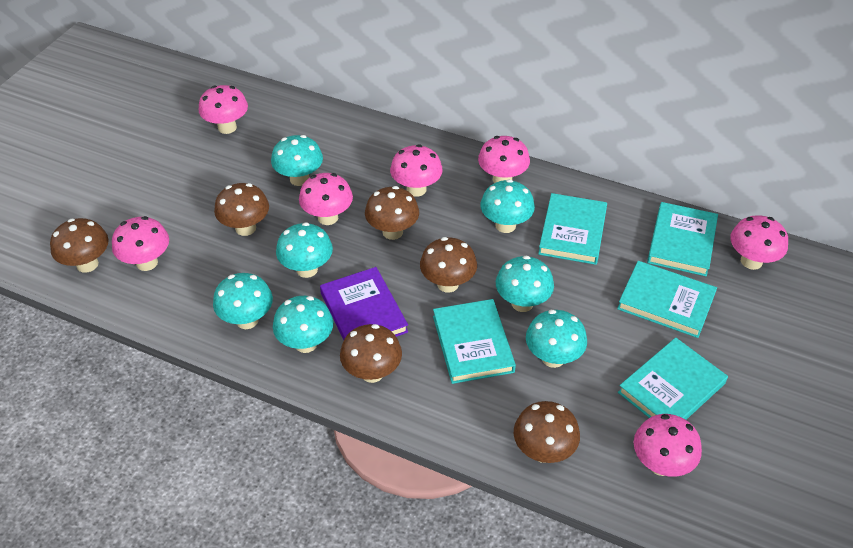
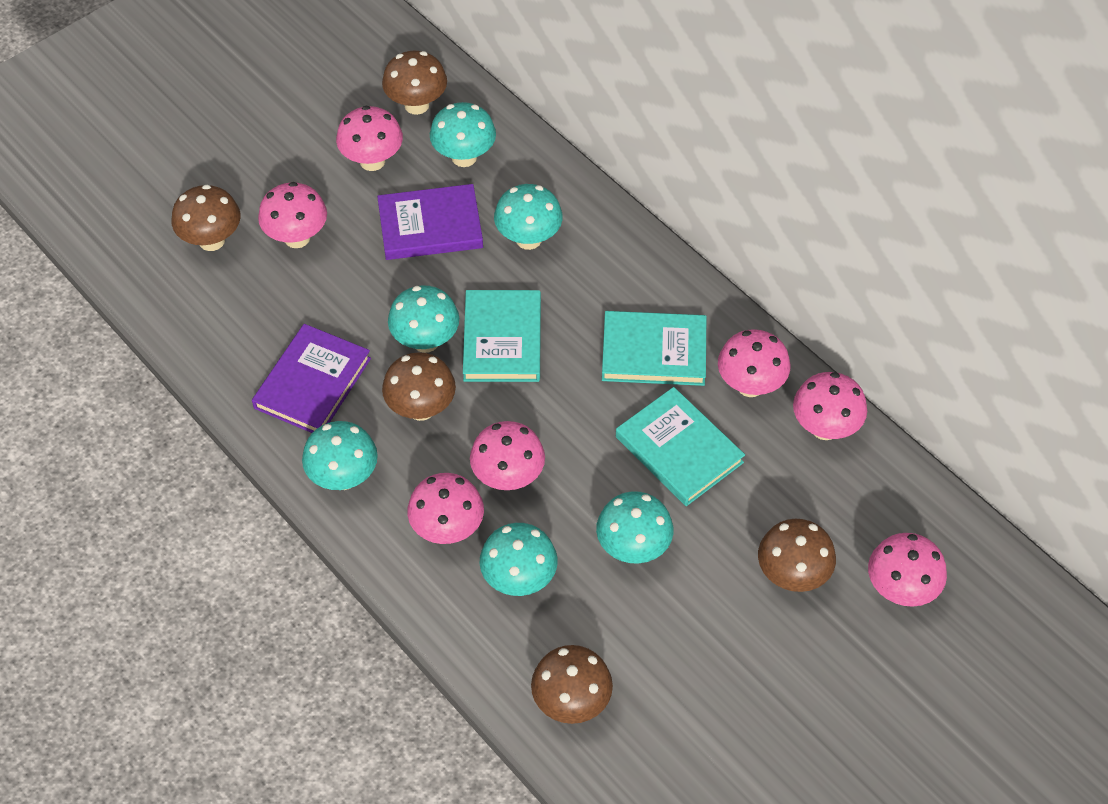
brown mushroom: 6 -> 5
purple book: 1 -> 2
turquoise book: 5 -> 3
turquoise mushroom: 7 -> 6

